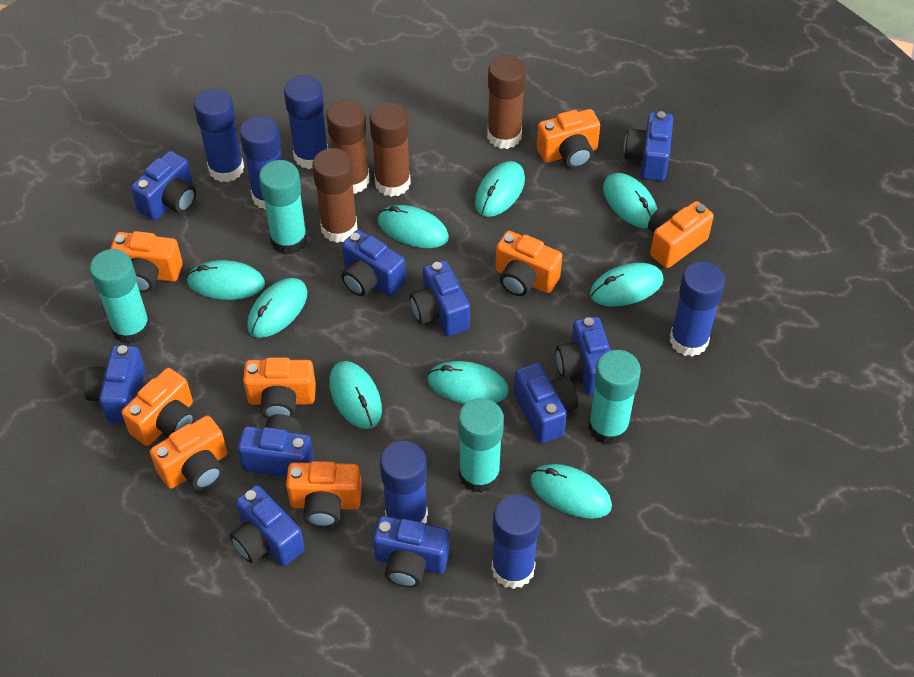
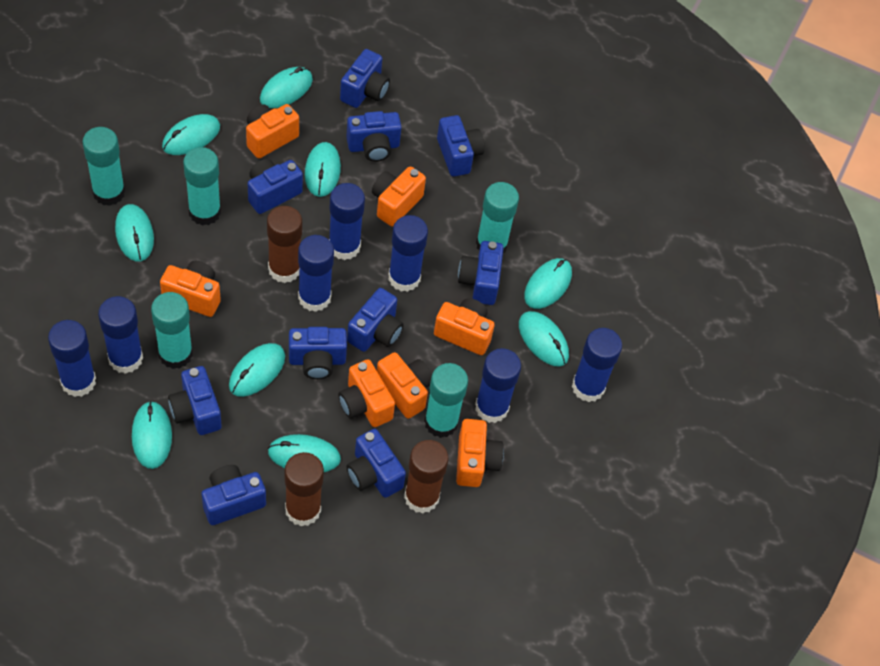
blue glue stick: 6 -> 7
brown glue stick: 4 -> 3
orange camera: 8 -> 7
turquoise glue stick: 4 -> 5

